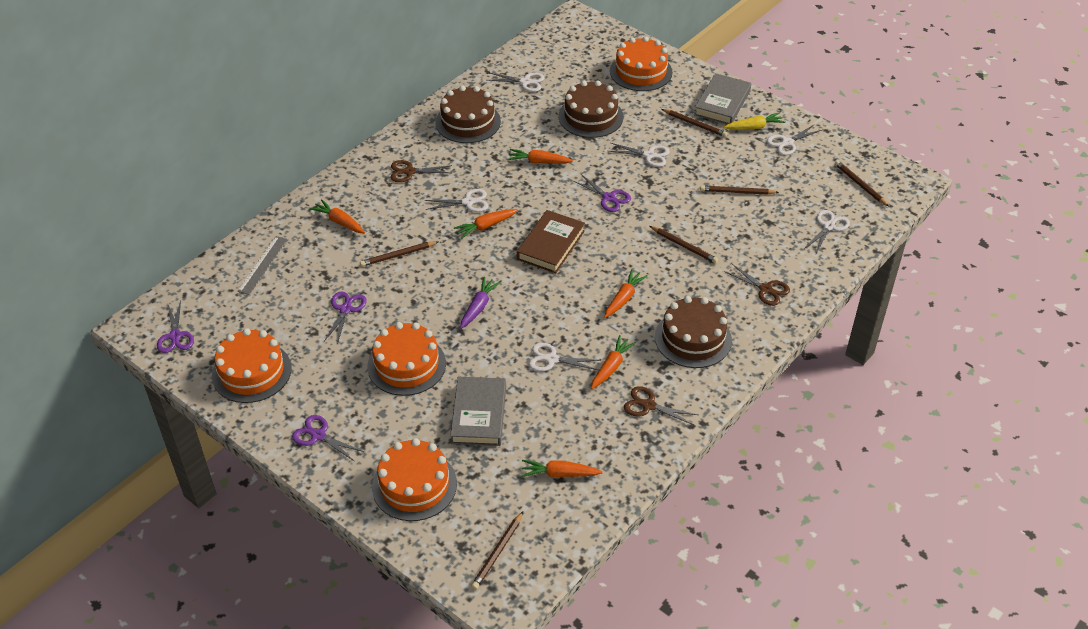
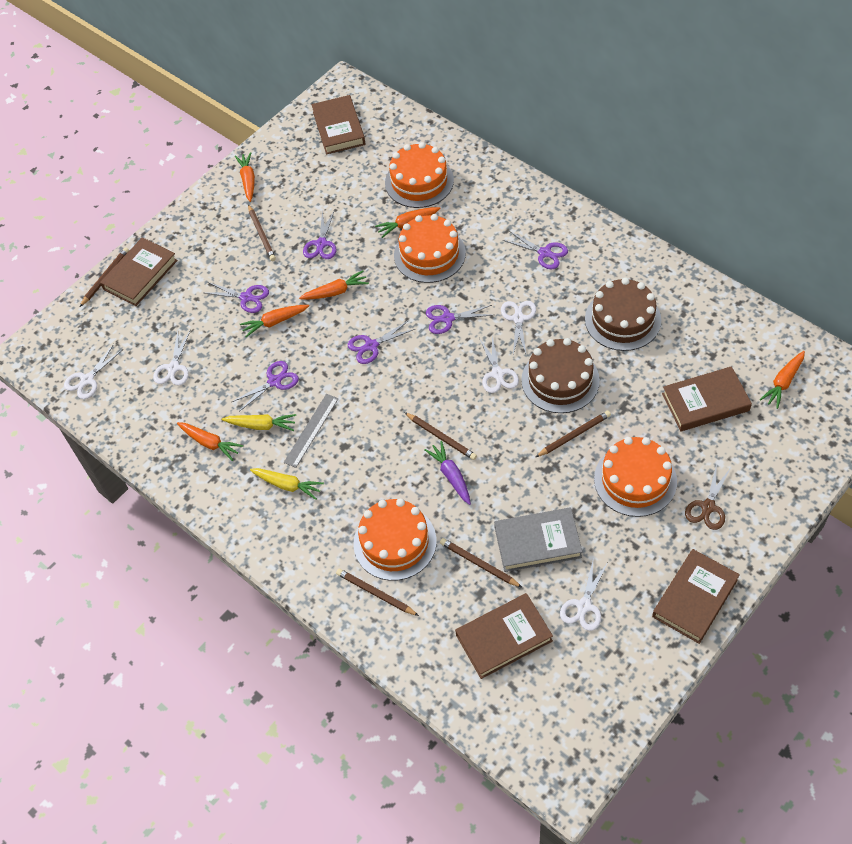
brown book: 1 -> 5
brown cake: 3 -> 2
brown scissors: 3 -> 1
grey book: 2 -> 1
purple scissors: 4 -> 6
white scissors: 6 -> 5
yellow carrot: 1 -> 2

